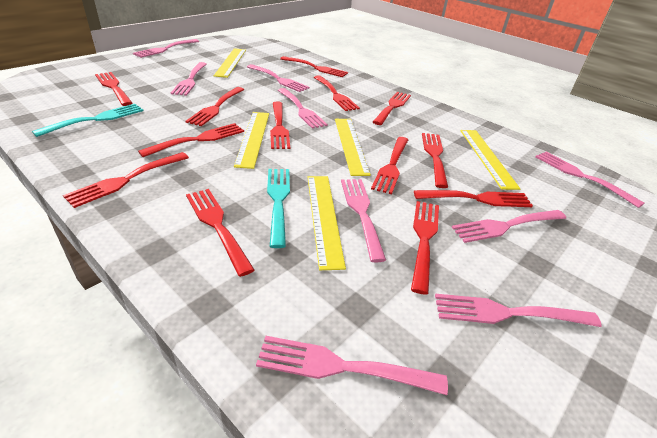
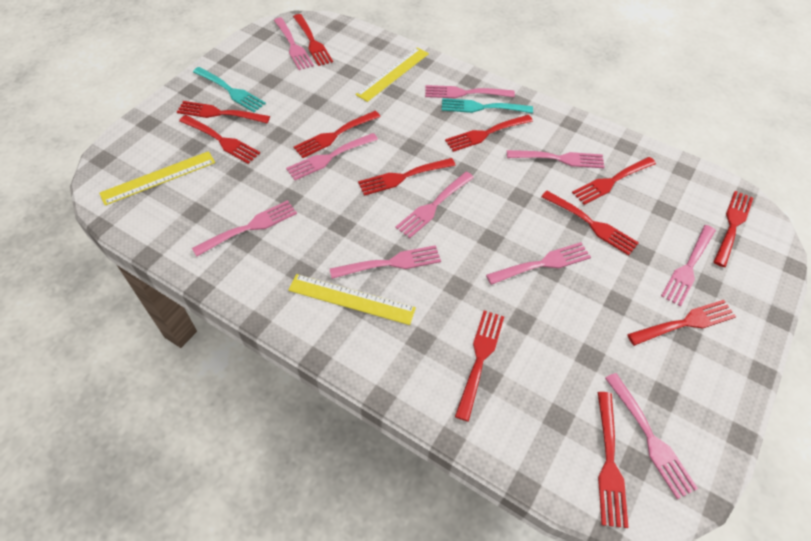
pink fork: 9 -> 10
red fork: 13 -> 12
yellow ruler: 5 -> 3

